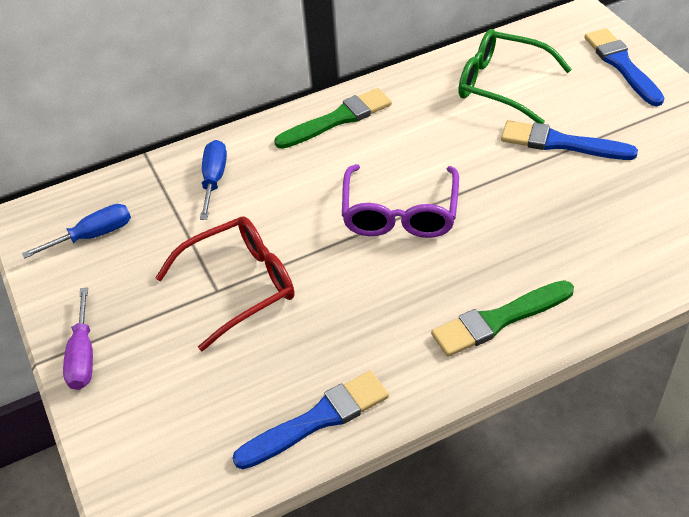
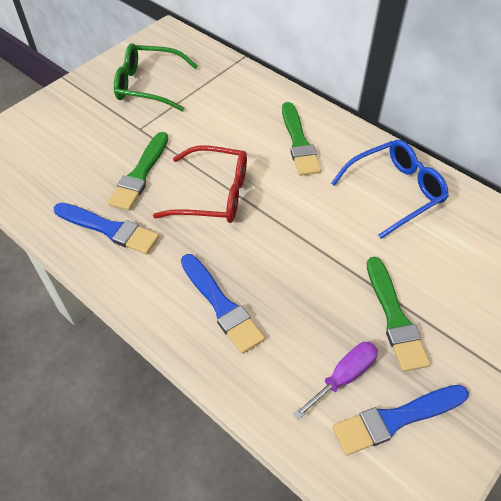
blue glasses: 0 -> 1
blue screwdriver: 2 -> 0
green brush: 2 -> 3
purple glasses: 1 -> 0

